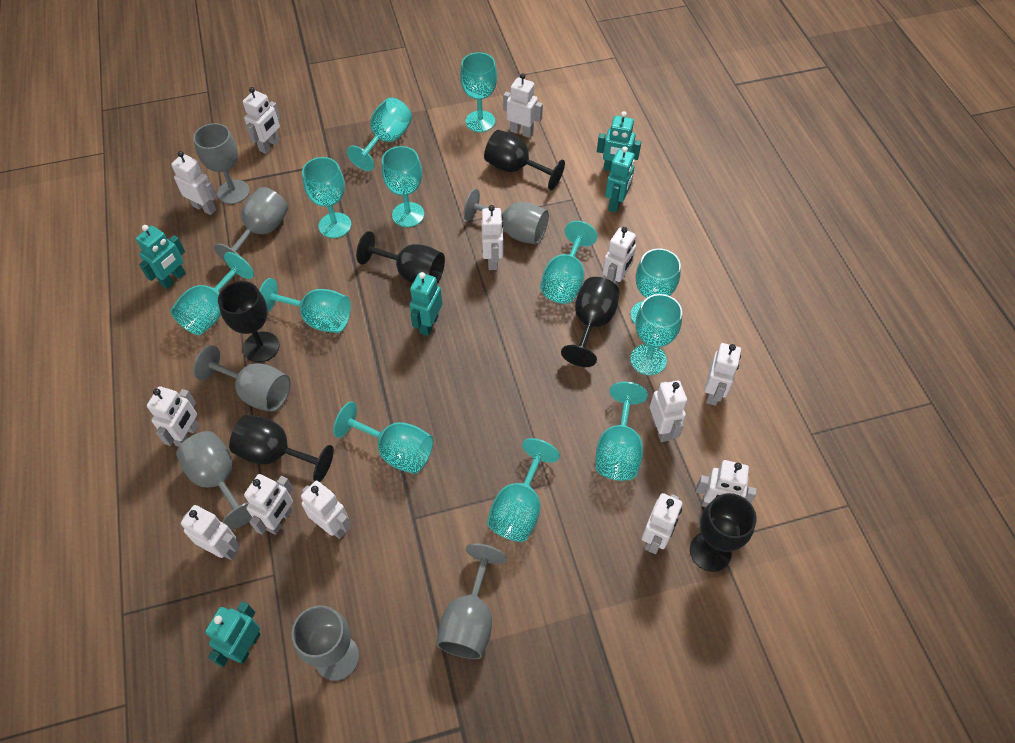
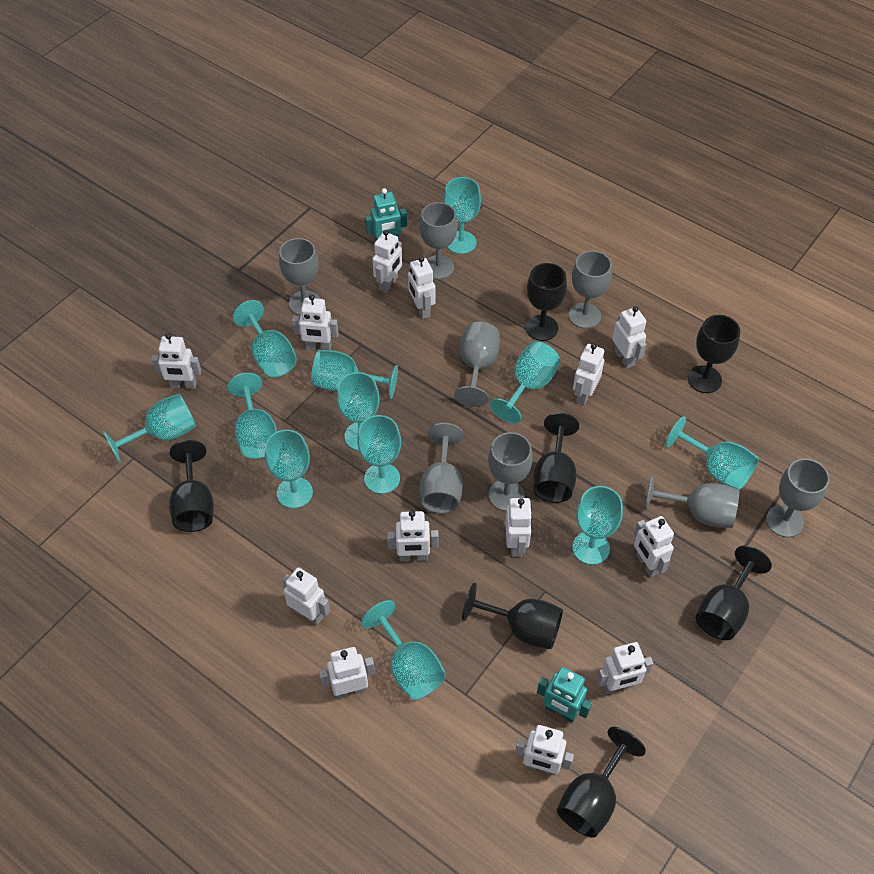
black goblet: 6 -> 7
grey goblet: 7 -> 8
turquoise robot: 5 -> 2

